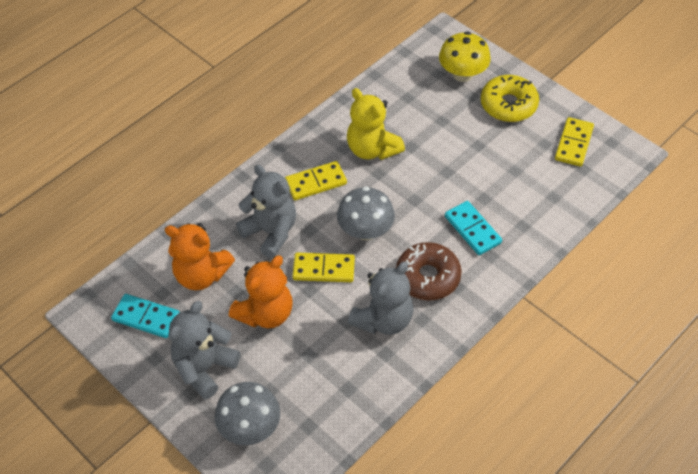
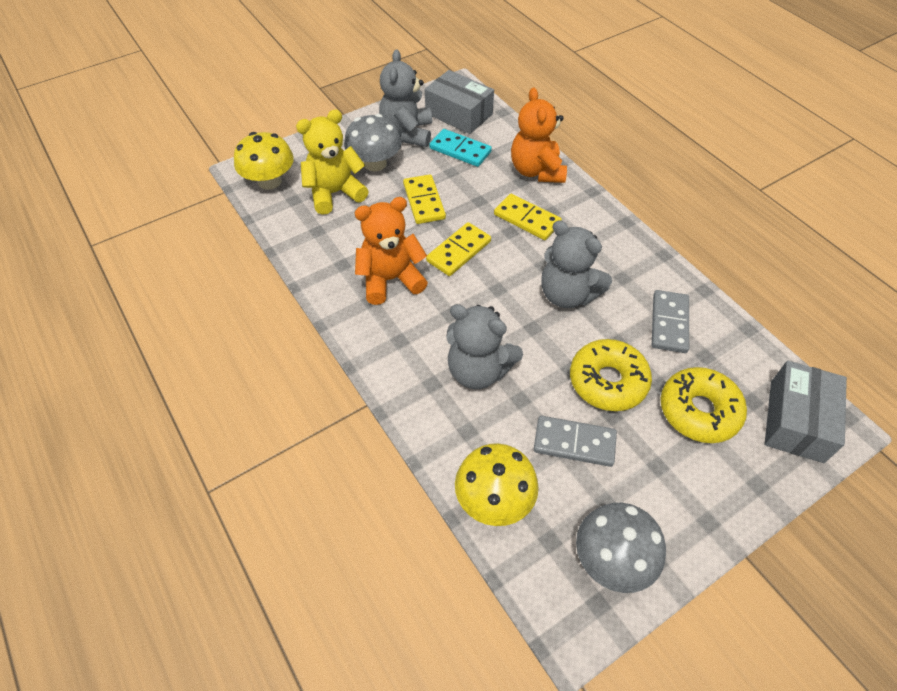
brown donut: 1 -> 0
grey box: 0 -> 2
grey domino: 0 -> 2
turquoise domino: 2 -> 1
yellow donut: 1 -> 2
yellow mushroom: 1 -> 2

